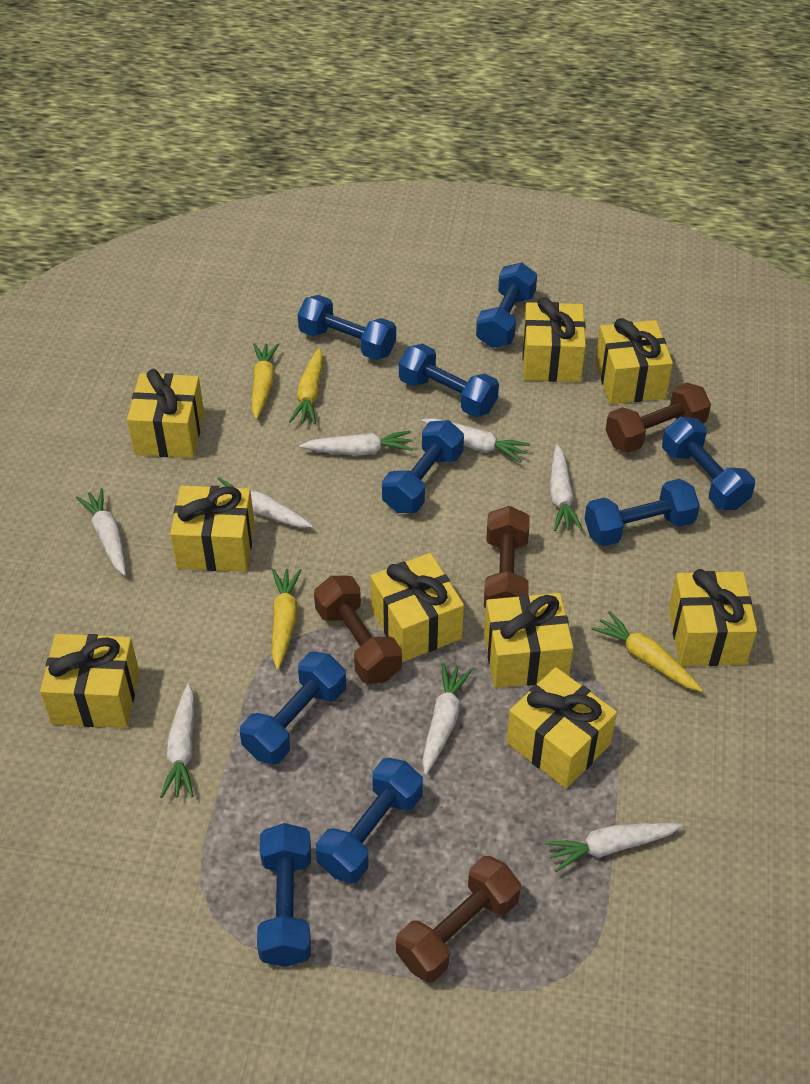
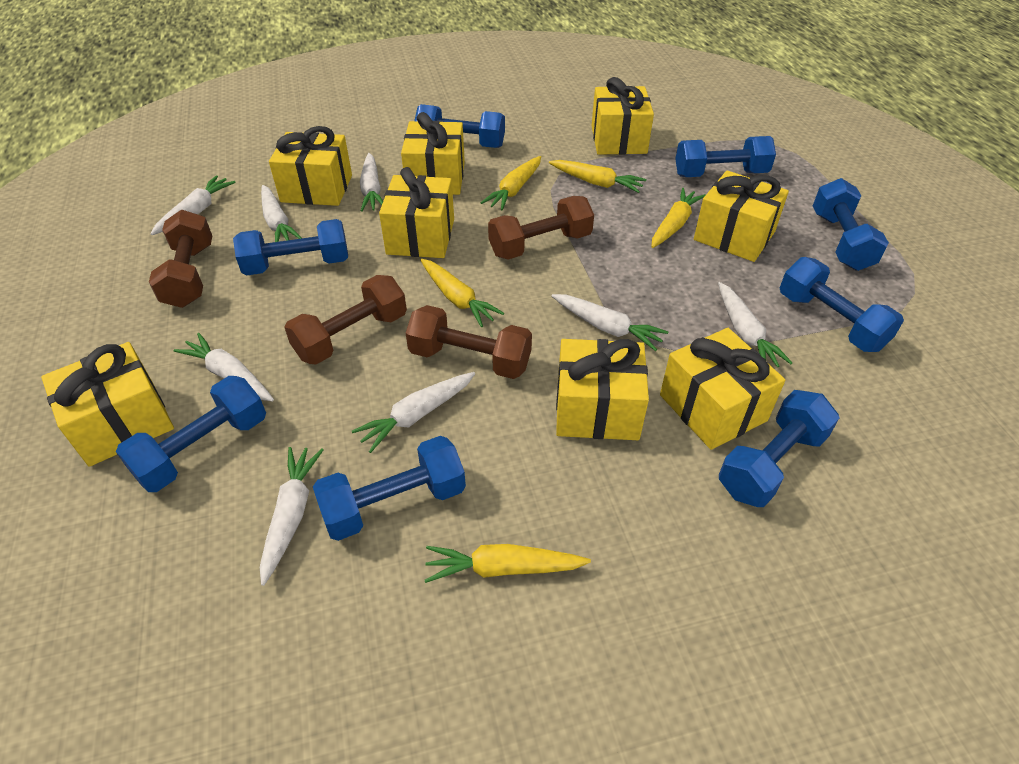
blue dumbbell: 9 -> 8
yellow carrot: 4 -> 5
yellow gift: 9 -> 8

